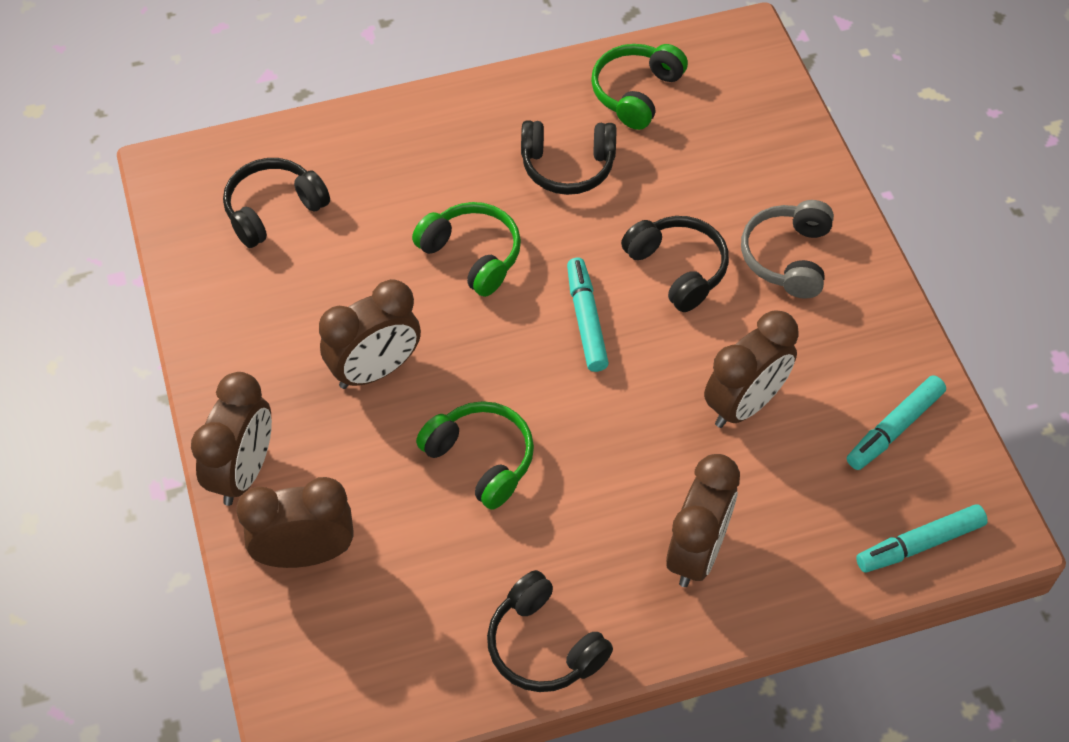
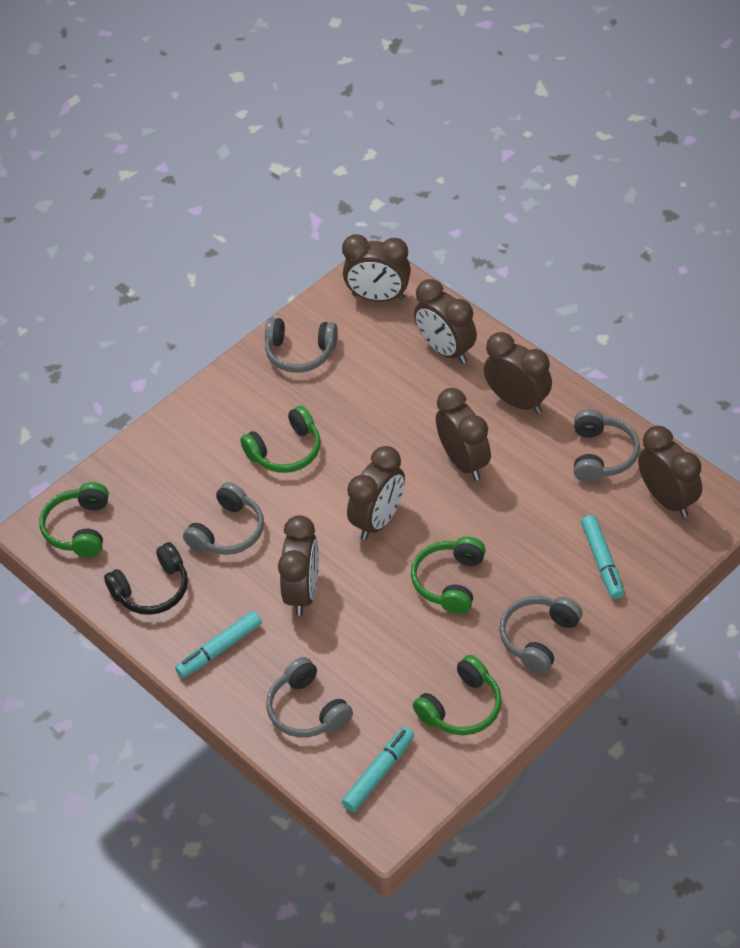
black headphones: 4 -> 1
brown clock: 5 -> 7
green headphones: 3 -> 4
grey headphones: 1 -> 5

